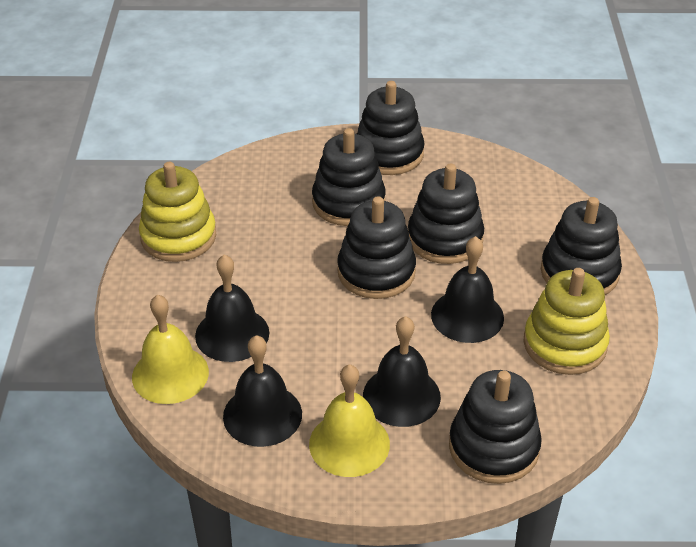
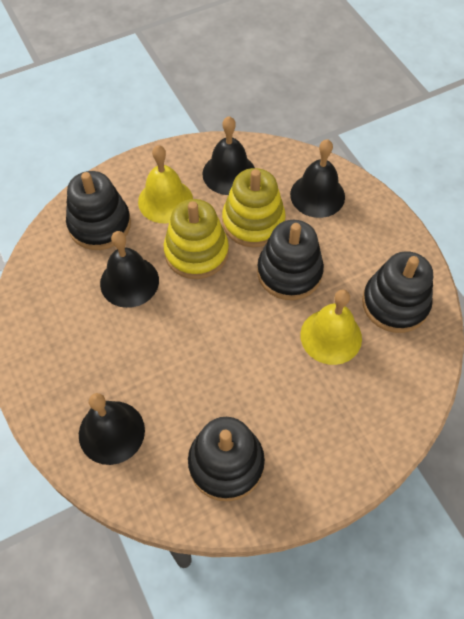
black stacking toy: 6 -> 4

